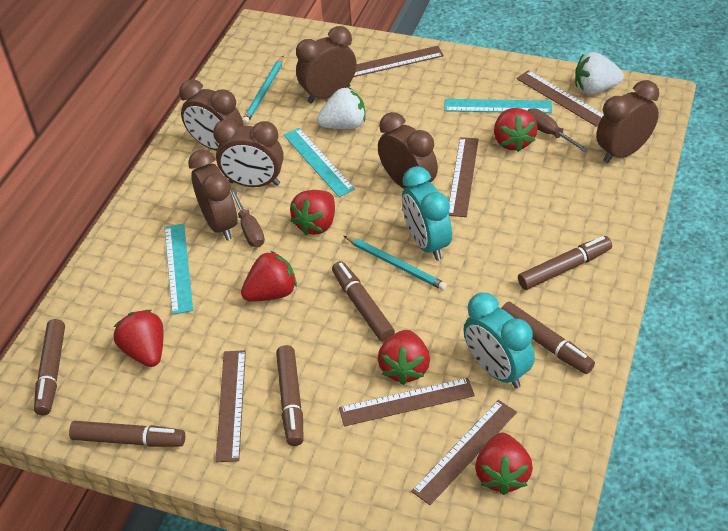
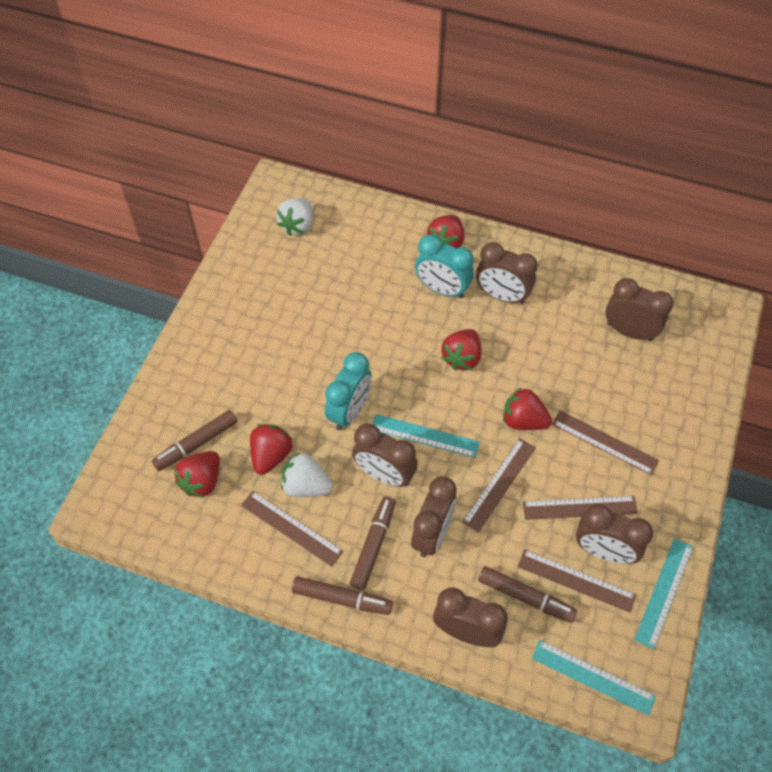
brown marker: 6 -> 4
brown ruler: 6 -> 5
brown screwdriver: 2 -> 0
red strawberry: 6 -> 5
turquoise pencil: 2 -> 0

